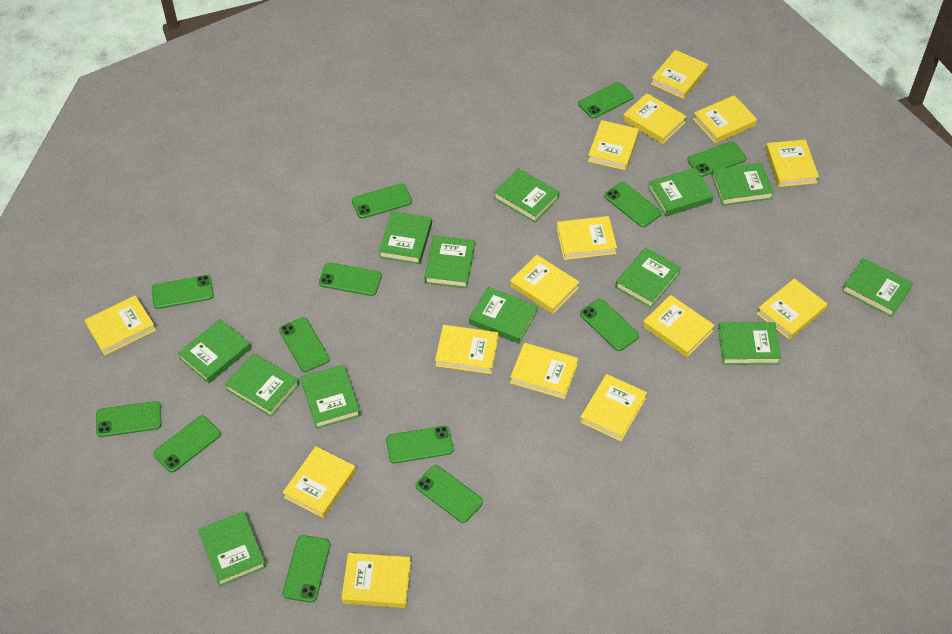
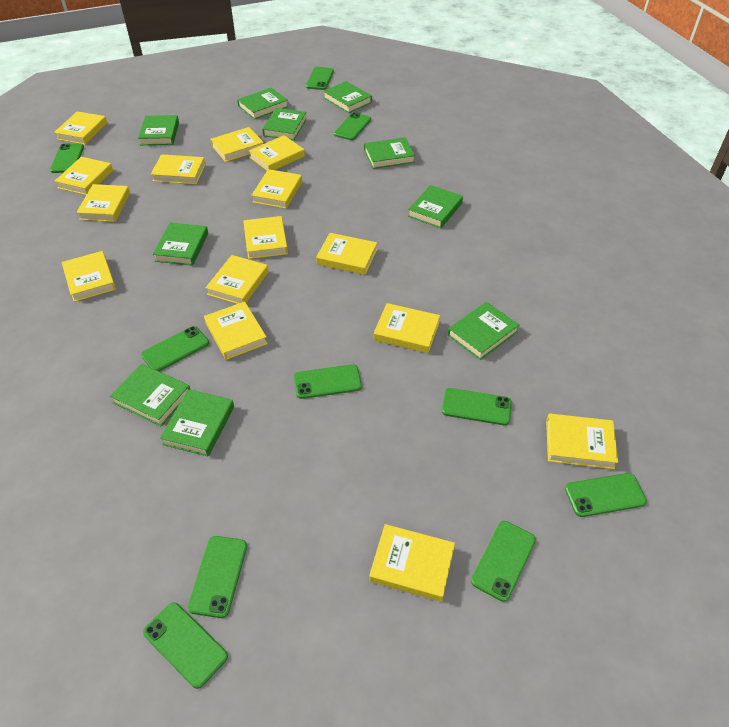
green book: 13 -> 10
green phone: 13 -> 10

